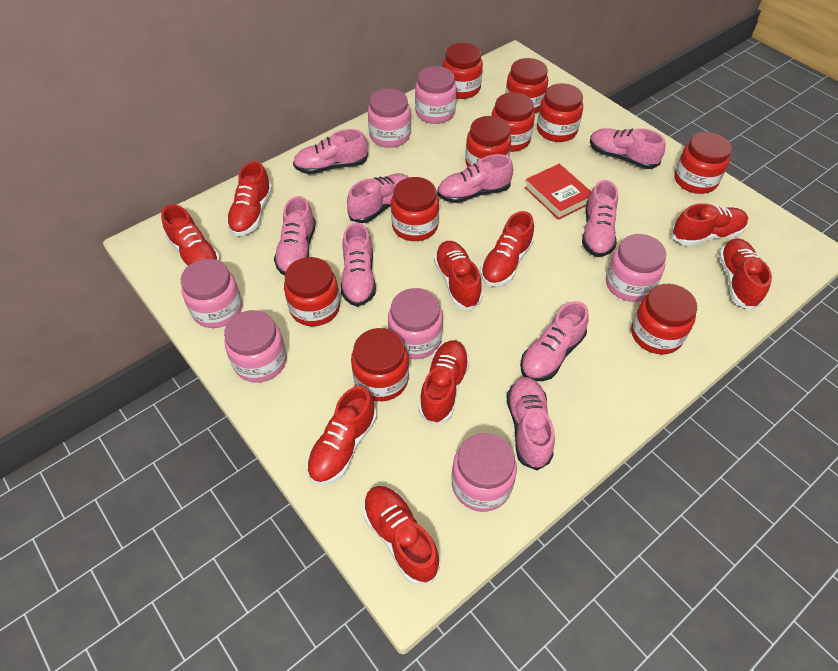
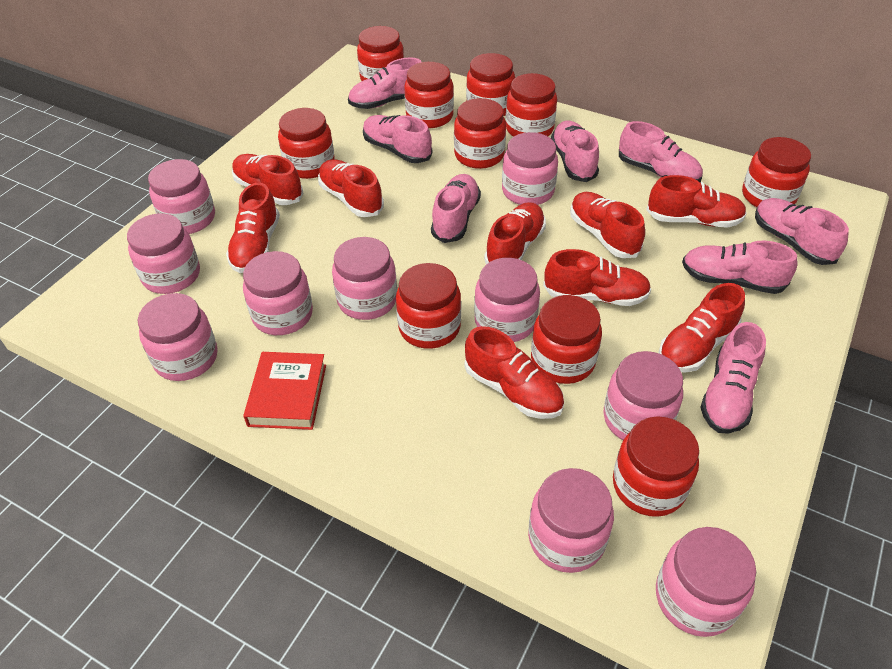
pink jar: 7 -> 10
pink shoe: 9 -> 8

